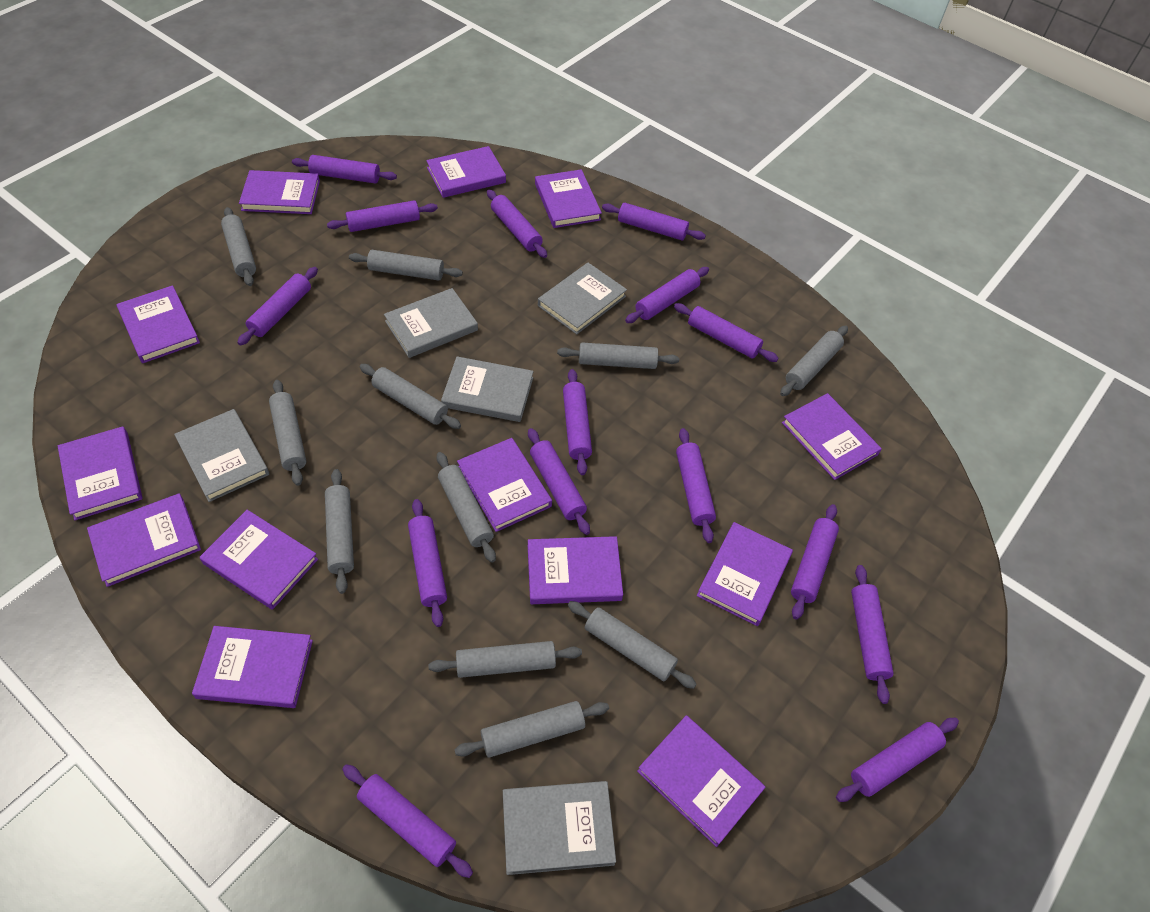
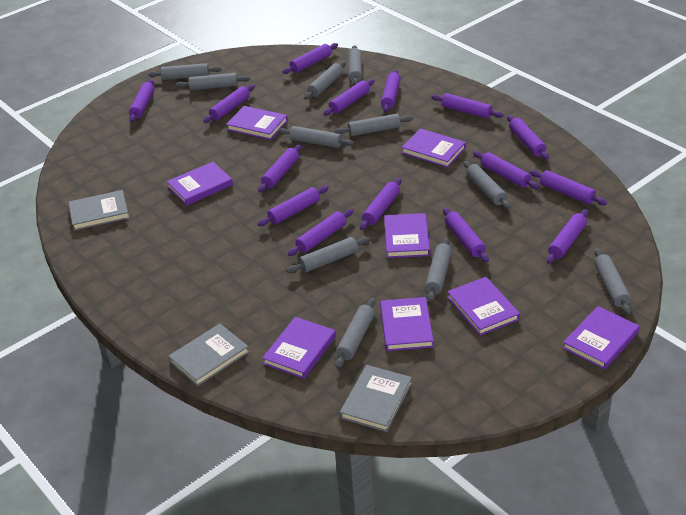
grey book: 5 -> 3
purple book: 13 -> 8

